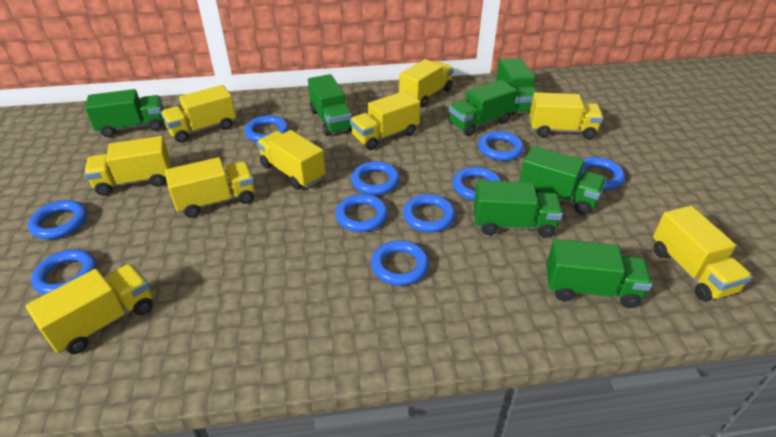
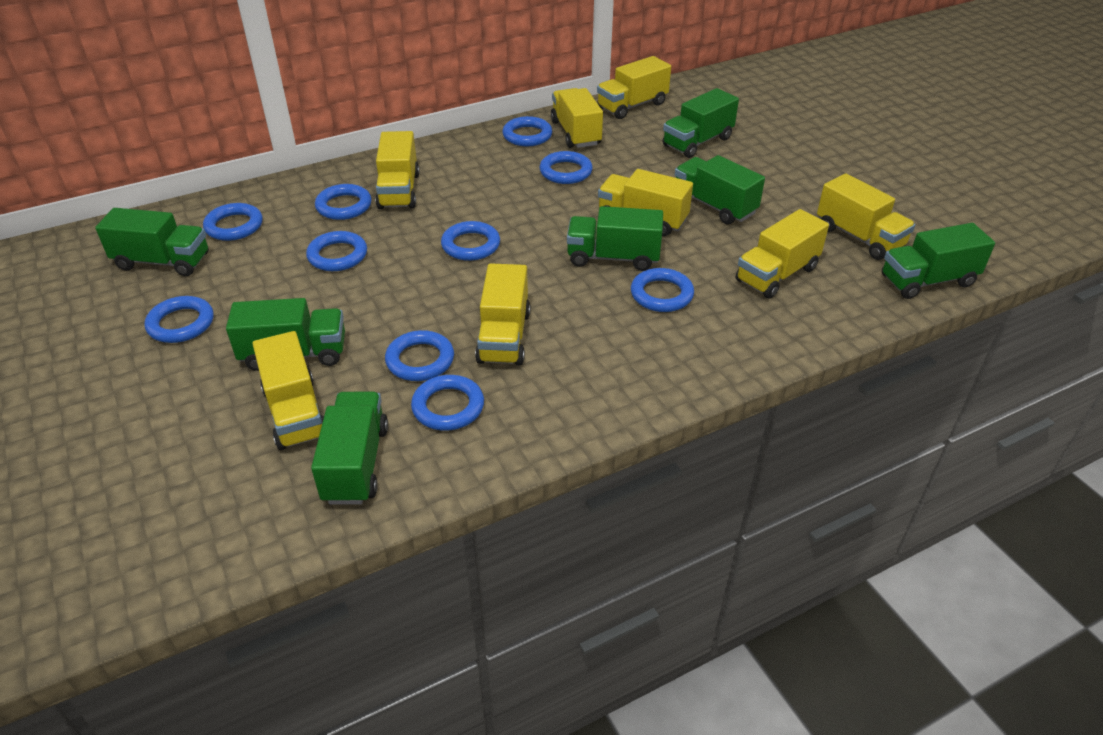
yellow truck: 9 -> 8

